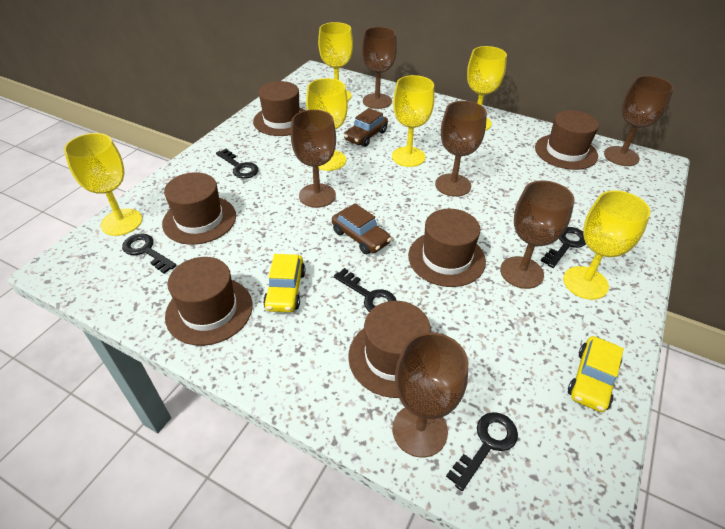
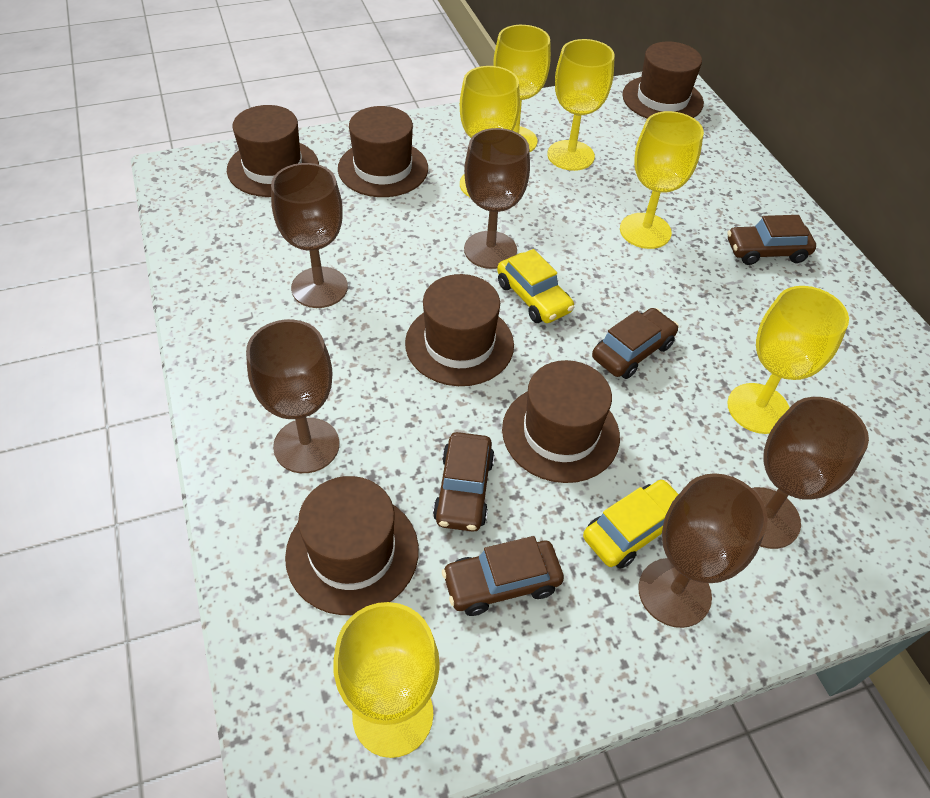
black key: 5 -> 0
brown car: 2 -> 4
brown goblet: 6 -> 5

